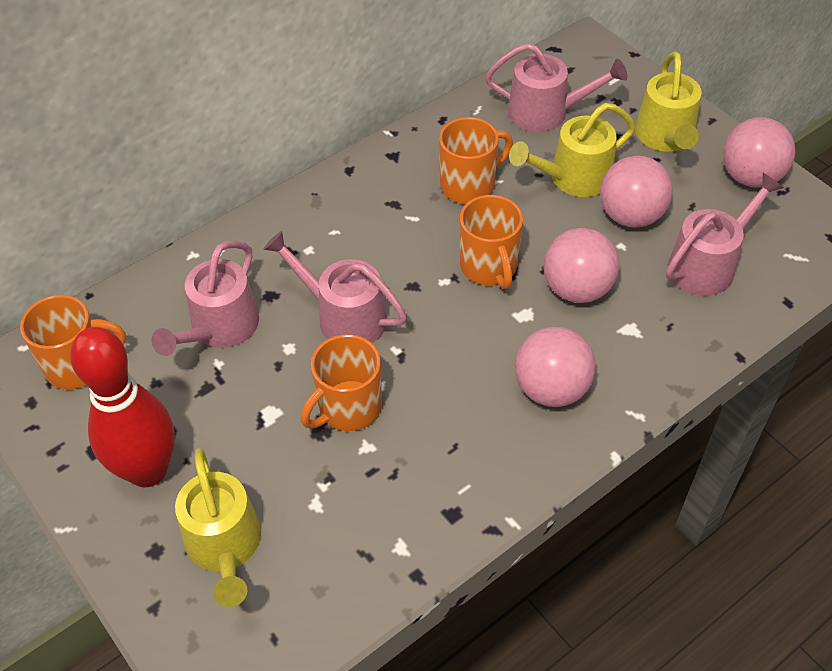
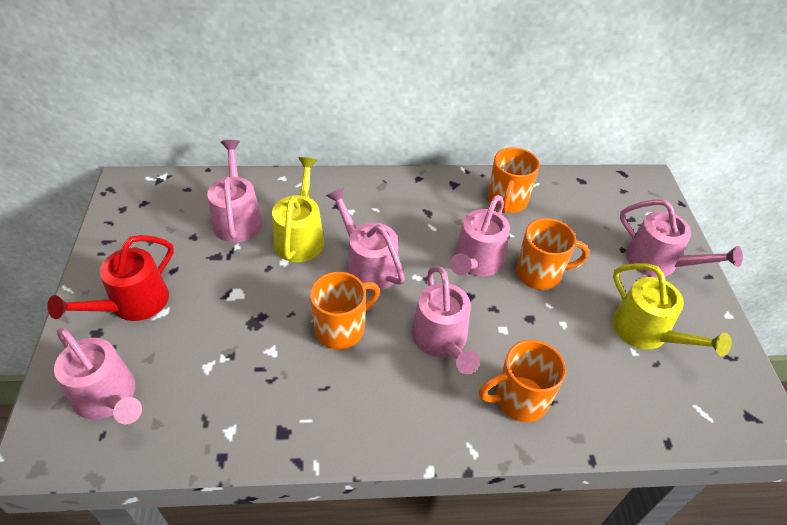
pink ball: 4 -> 0
pink watering can: 4 -> 6
red bowling pin: 1 -> 0
red watering can: 0 -> 1
yellow watering can: 3 -> 2

